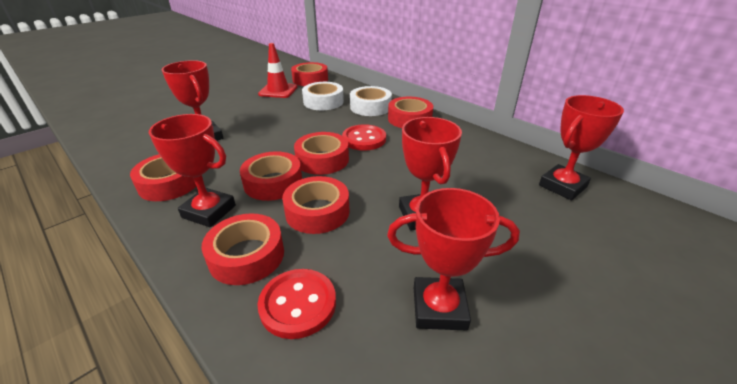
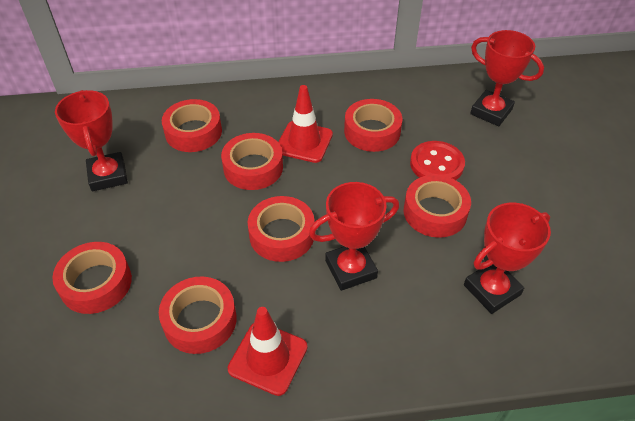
red button: 2 -> 1
red traffic cone: 1 -> 2
red trophy: 5 -> 4
white tape: 2 -> 0

